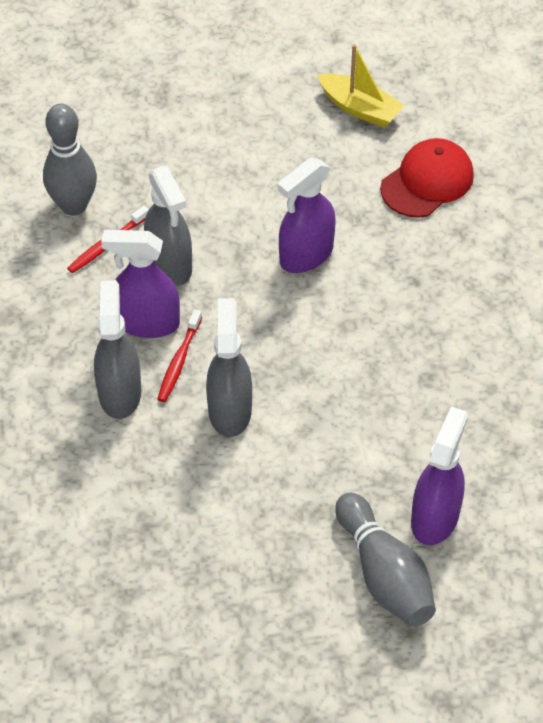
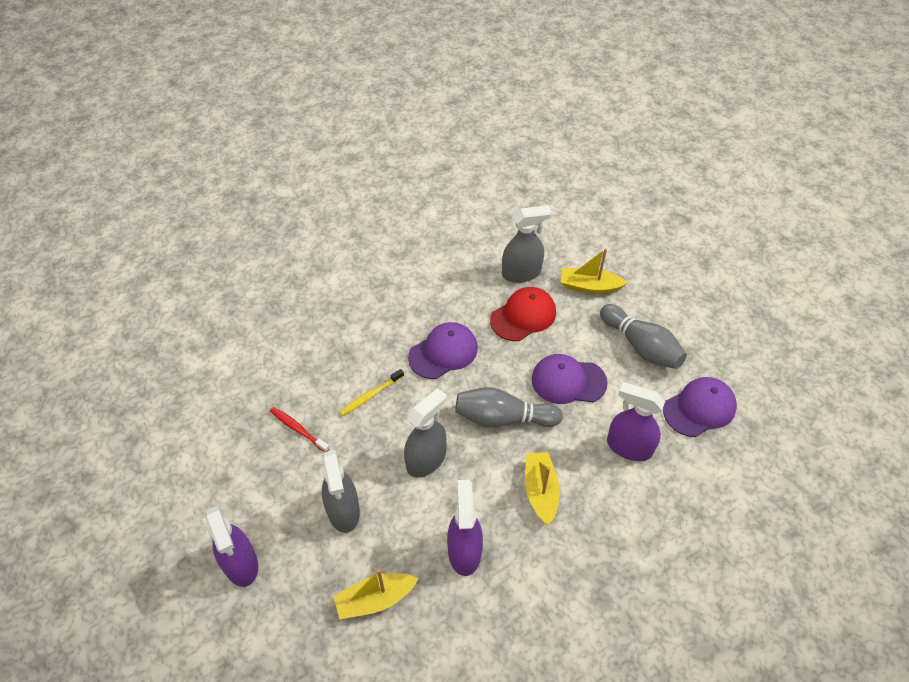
purple cap: 0 -> 3
red toothbrush: 2 -> 1
yellow boat: 1 -> 3
yellow toothbrush: 0 -> 1

